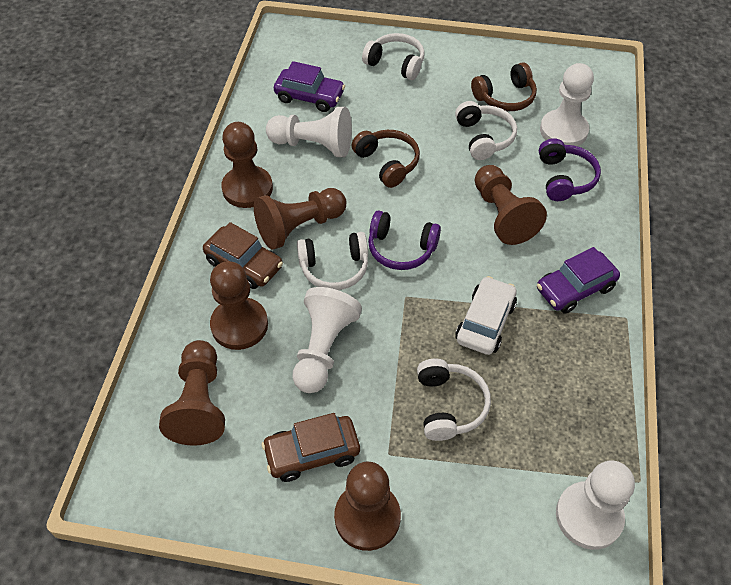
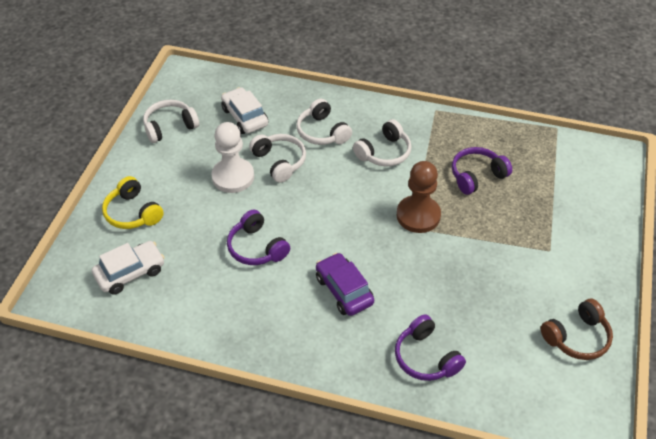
brown car: 2 -> 0
brown headphones: 2 -> 1
brown pawn: 6 -> 1
purple car: 2 -> 1
purple headphones: 2 -> 3
white car: 1 -> 2
white pawn: 4 -> 1
yellow headphones: 0 -> 1

